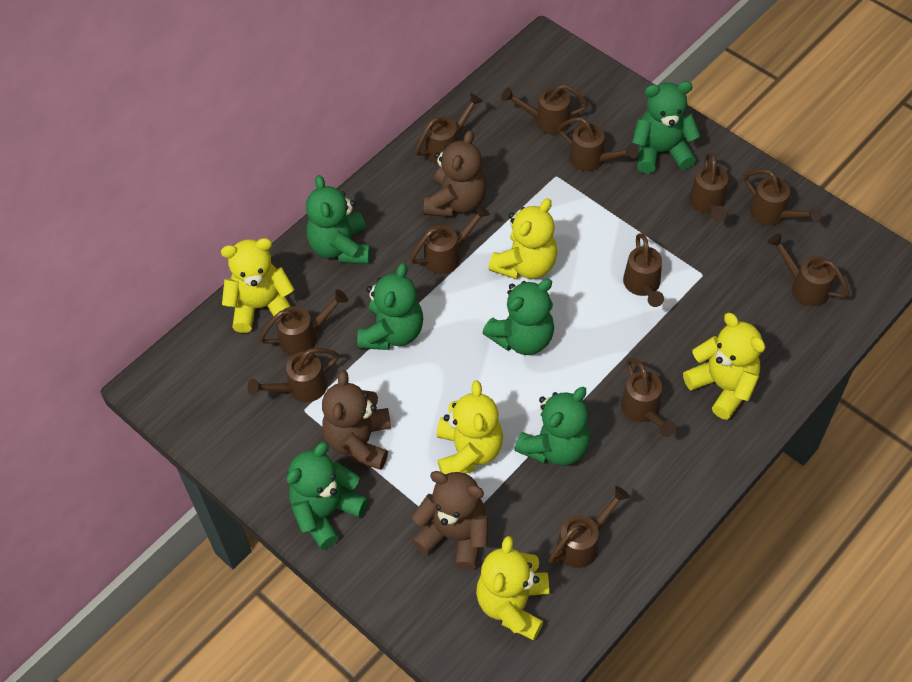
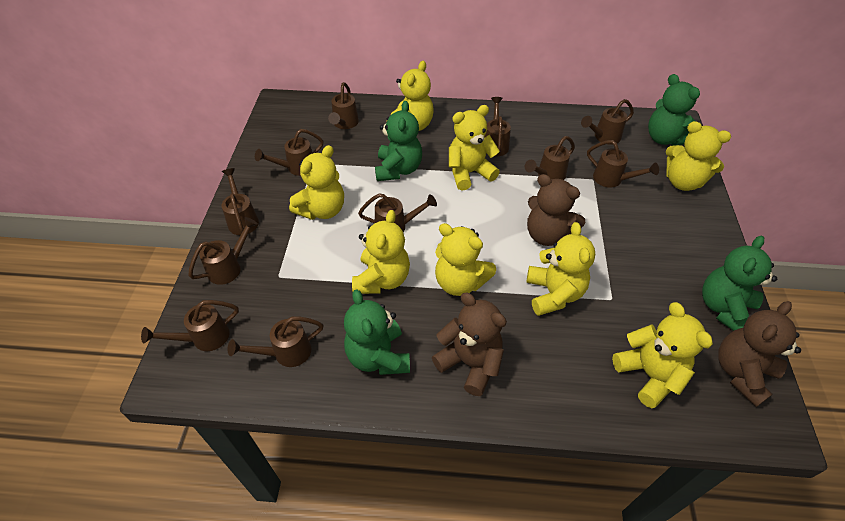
brown watering can: 12 -> 11
green teddy bear: 6 -> 4
yellow teddy bear: 5 -> 8

